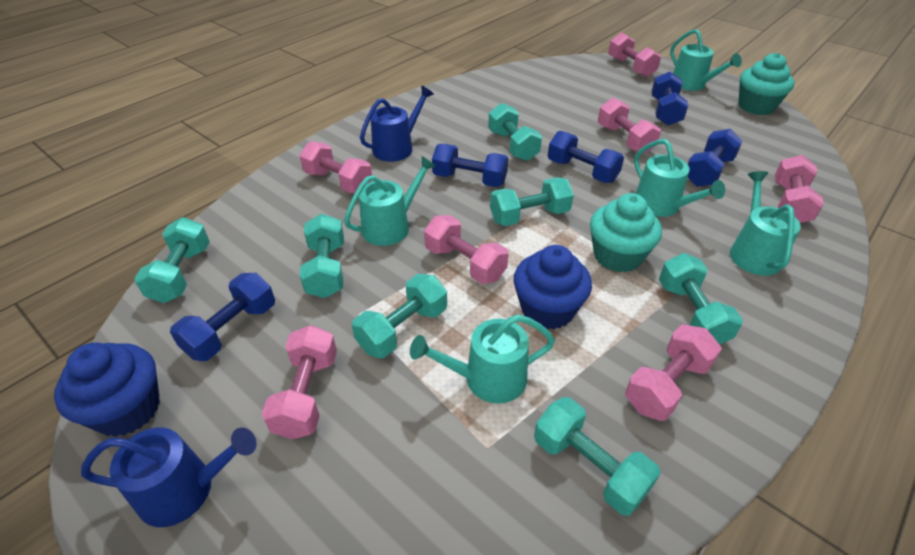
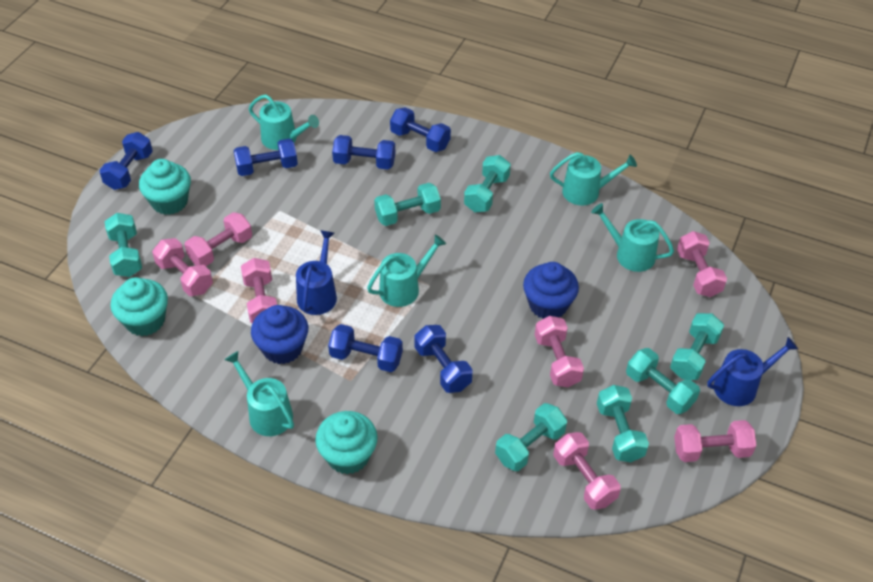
blue dumbbell: 5 -> 6
turquoise cupcake: 2 -> 3

